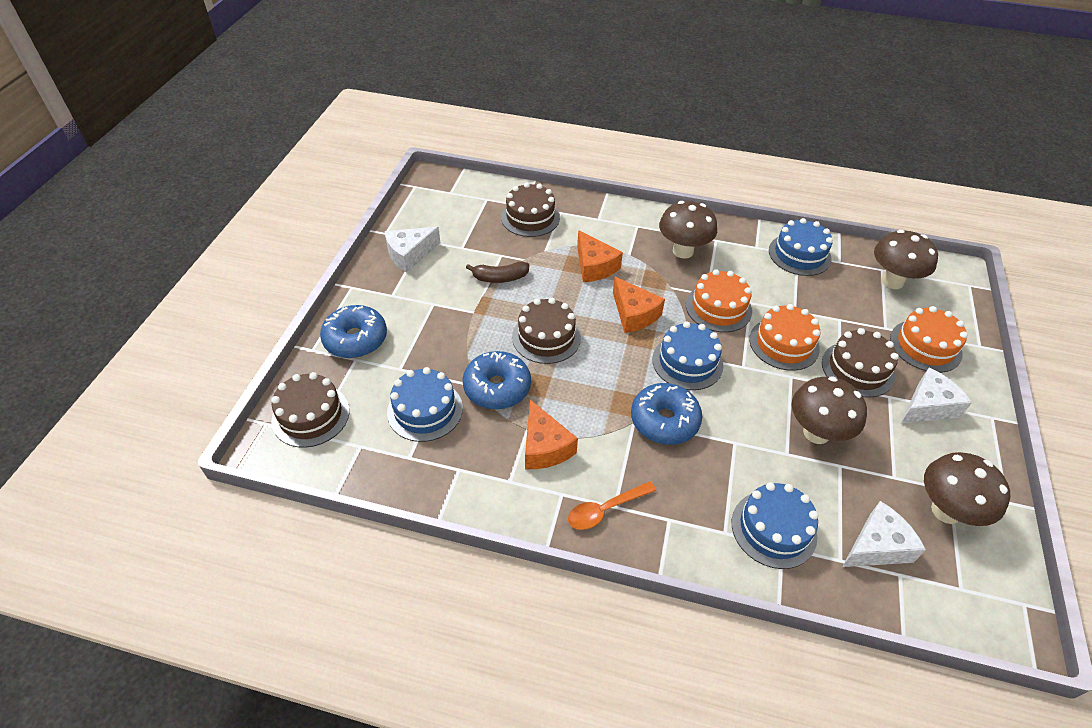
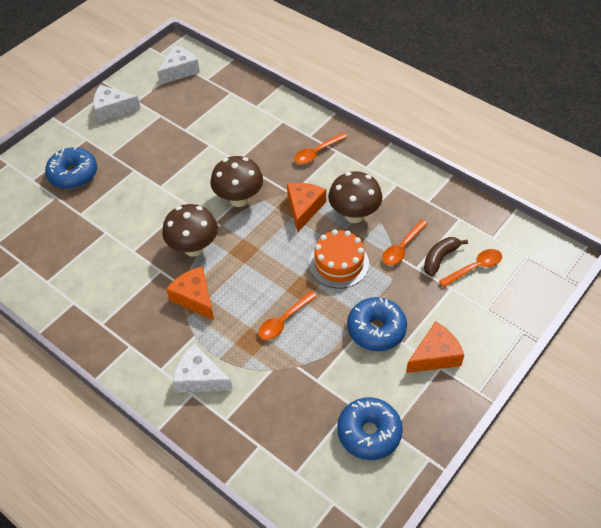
blue cake: 4 -> 0
brown cake: 4 -> 0
brown mushroom: 4 -> 3
orange cake: 3 -> 1
orange spoon: 1 -> 4

